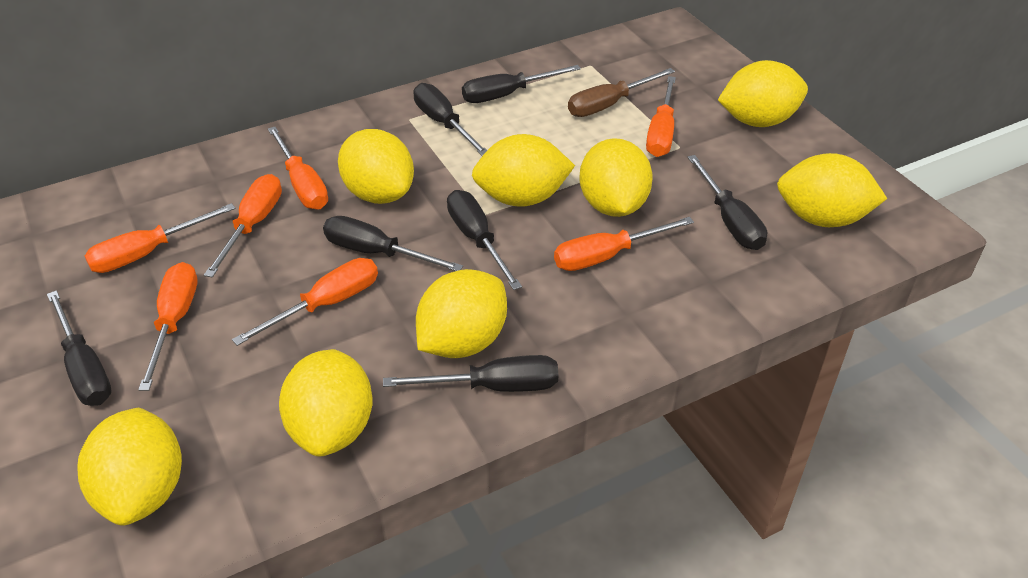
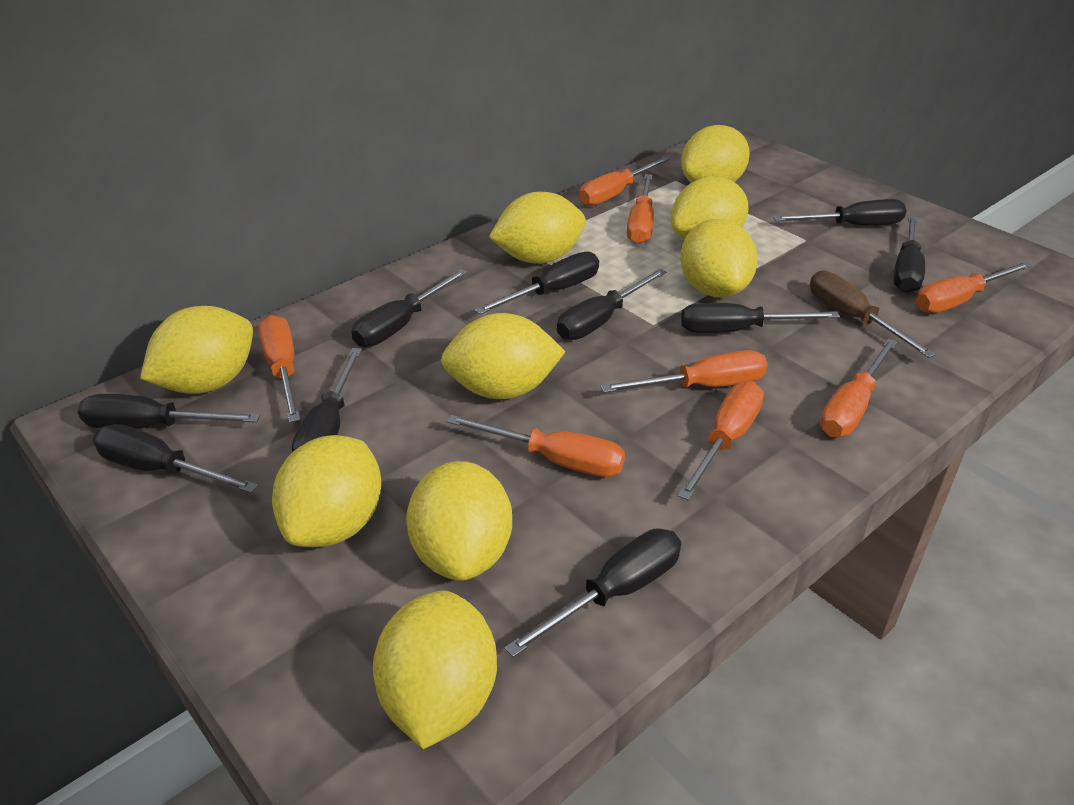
black screwdriver: 7 -> 10
orange screwdriver: 7 -> 8
yellow lemon: 8 -> 9

